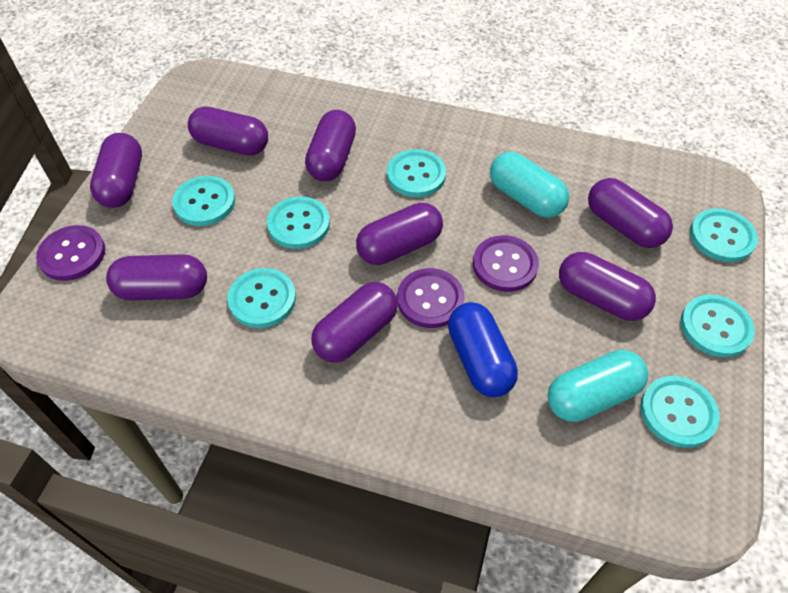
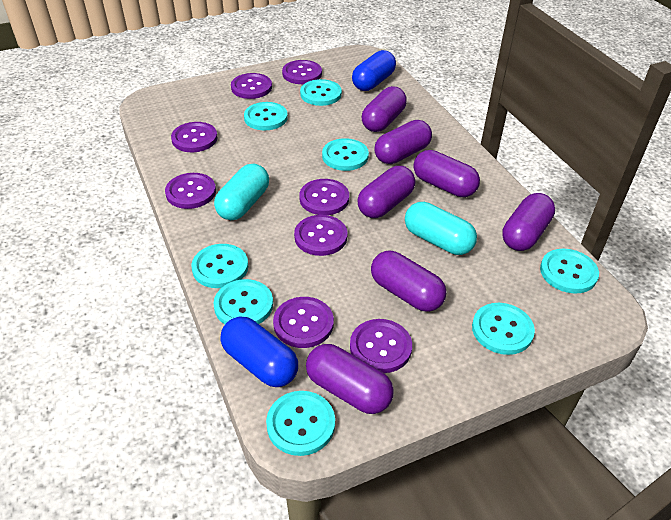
blue capsule: 1 -> 2
purple button: 3 -> 8
purple capsule: 8 -> 7
turquoise button: 7 -> 8

